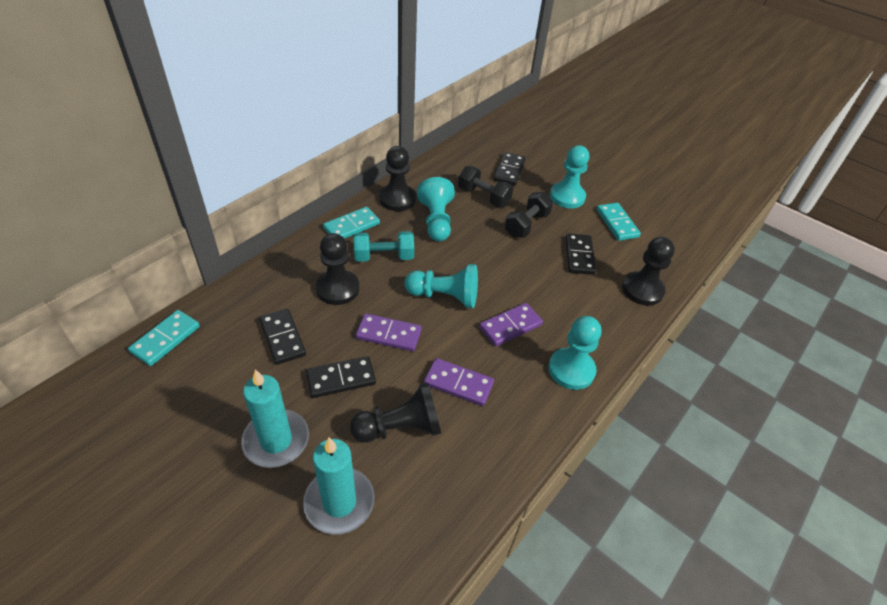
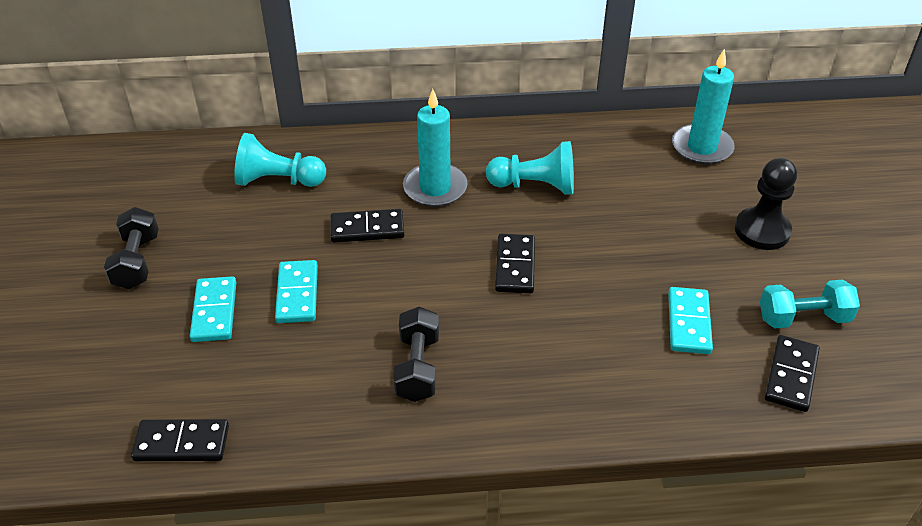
black pawn: 4 -> 1
purple domino: 3 -> 0
turquoise pawn: 4 -> 2

